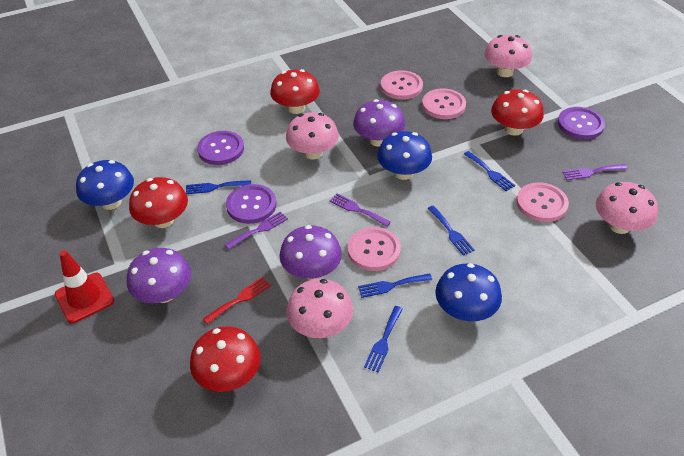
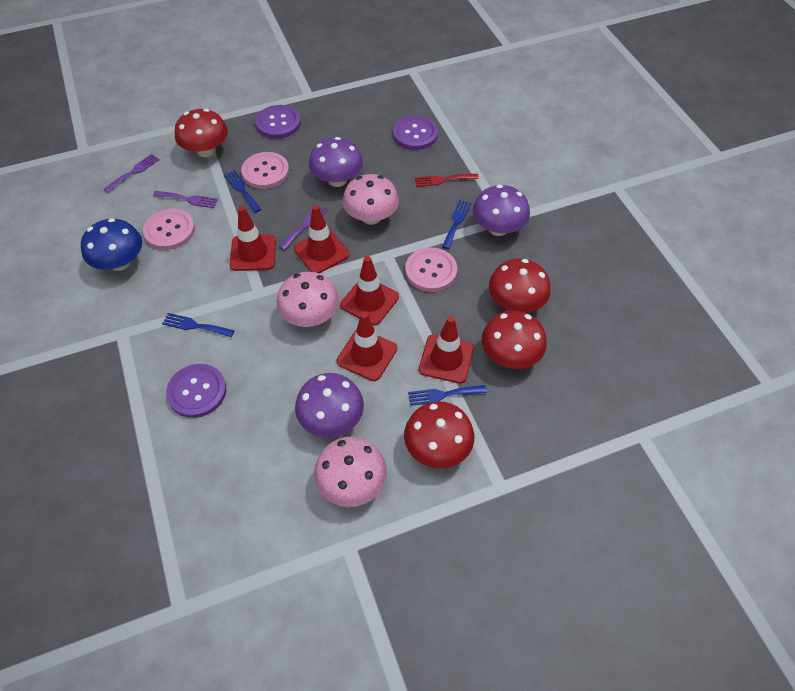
blue fork: 5 -> 4
blue mushroom: 3 -> 1
pink button: 4 -> 3
pink mushroom: 4 -> 3
red traffic cone: 1 -> 5

